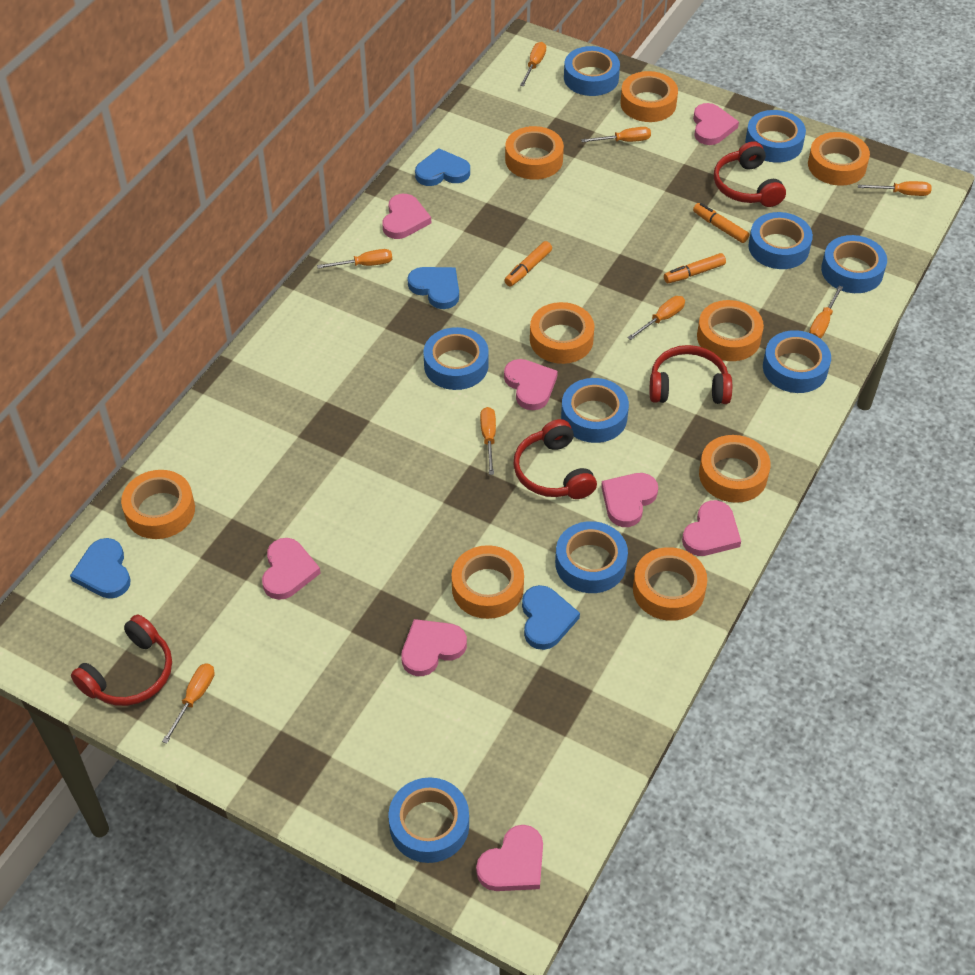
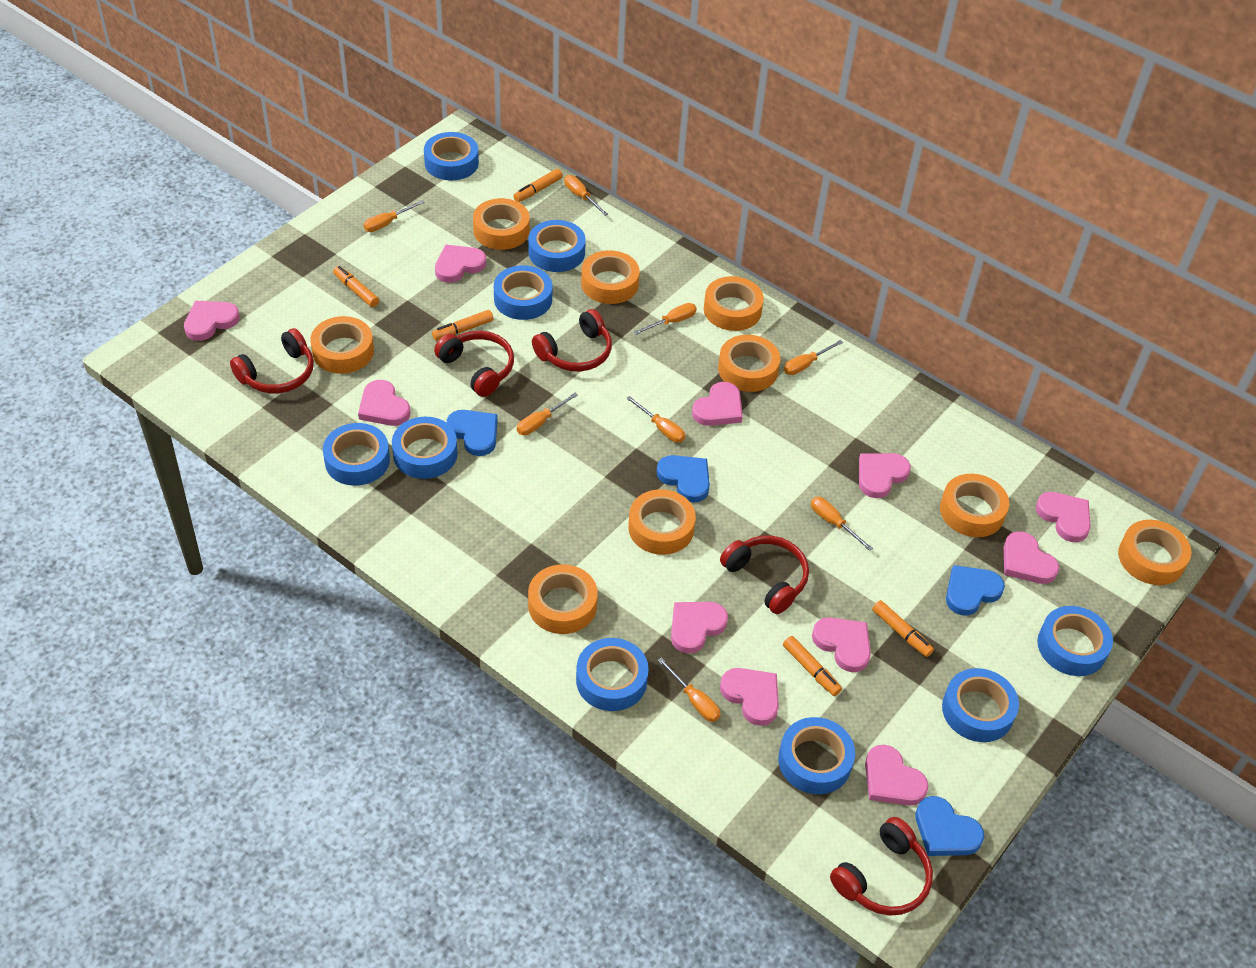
orange marker: 3 -> 5
pink heart: 8 -> 11
red headphones: 4 -> 5

